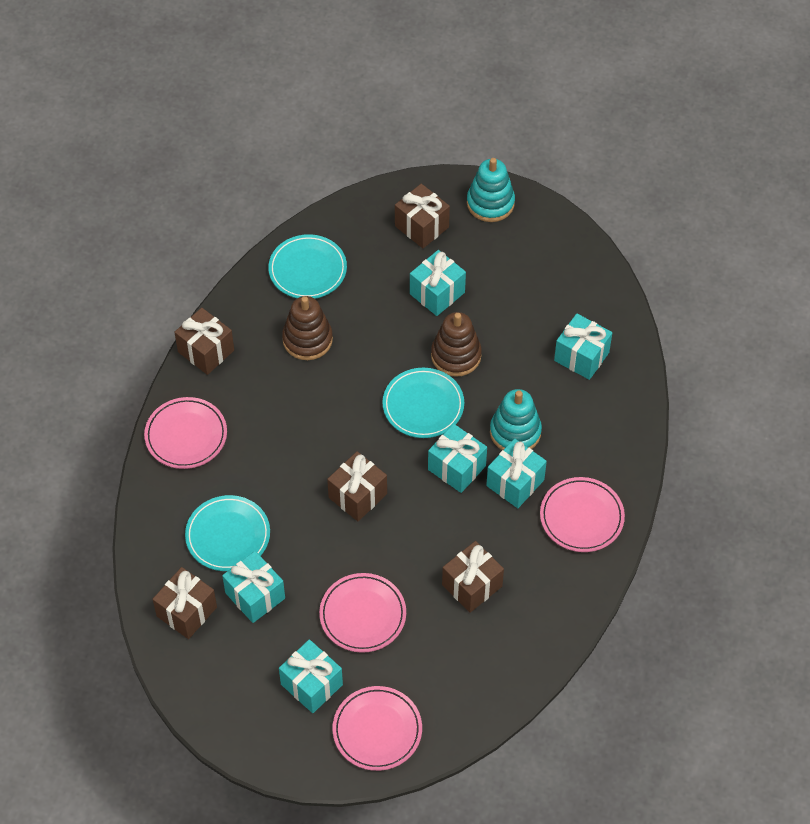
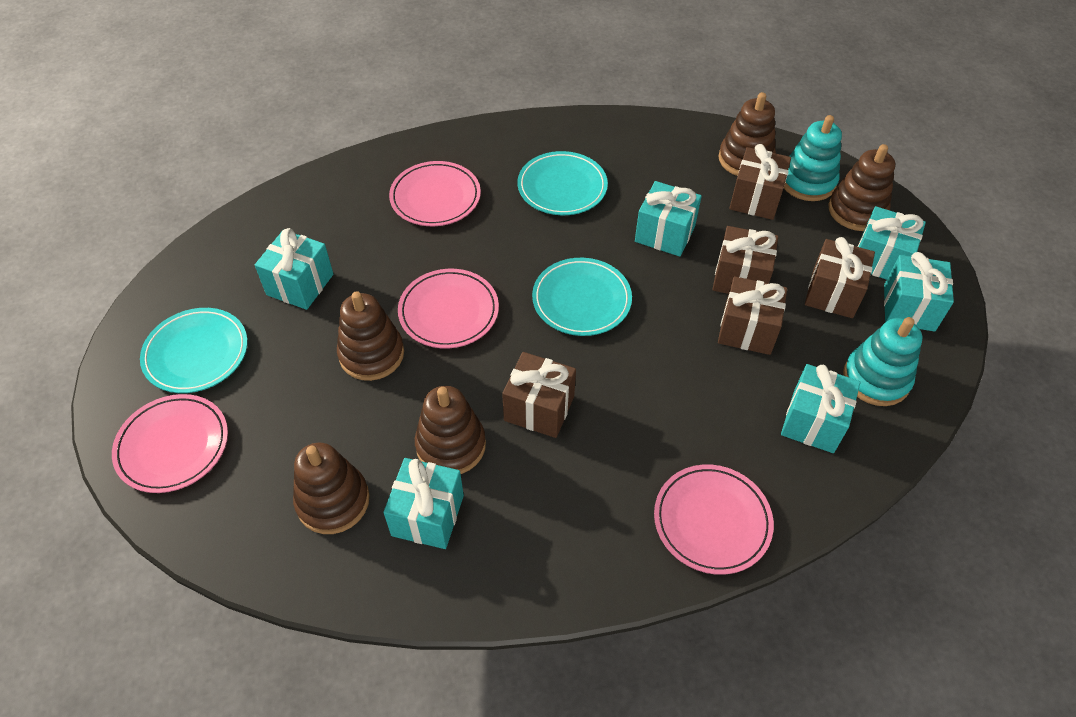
brown stacking toy: 2 -> 5

